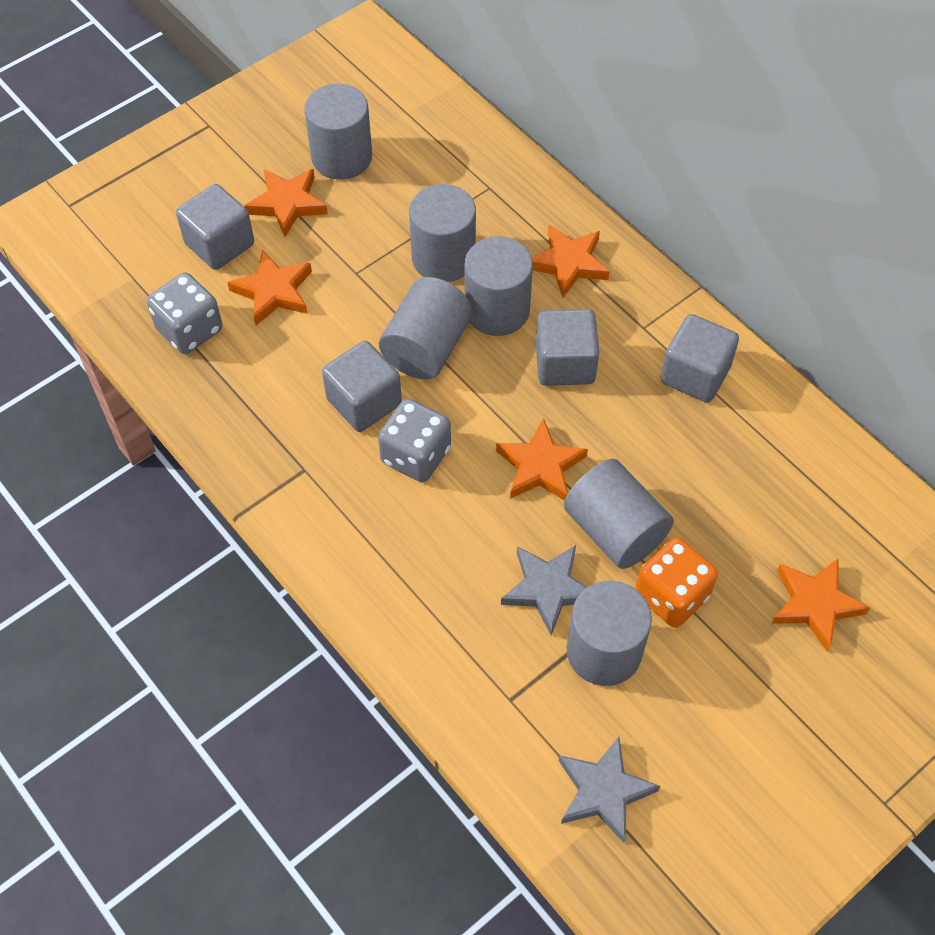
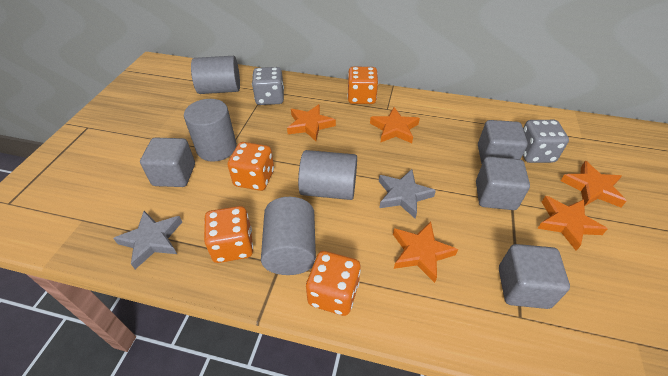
grey cylinder: 6 -> 4
orange dice: 1 -> 4

